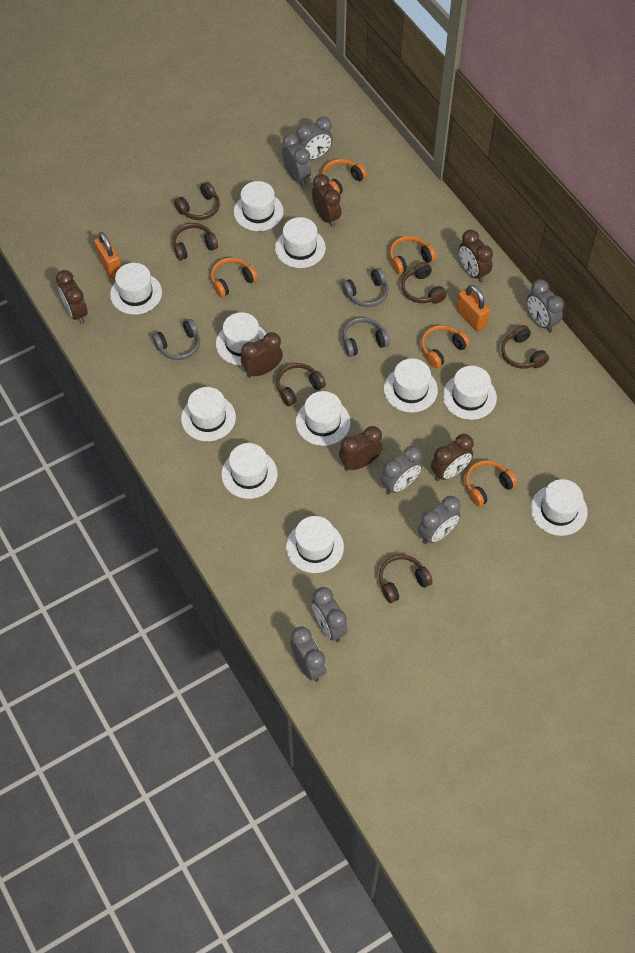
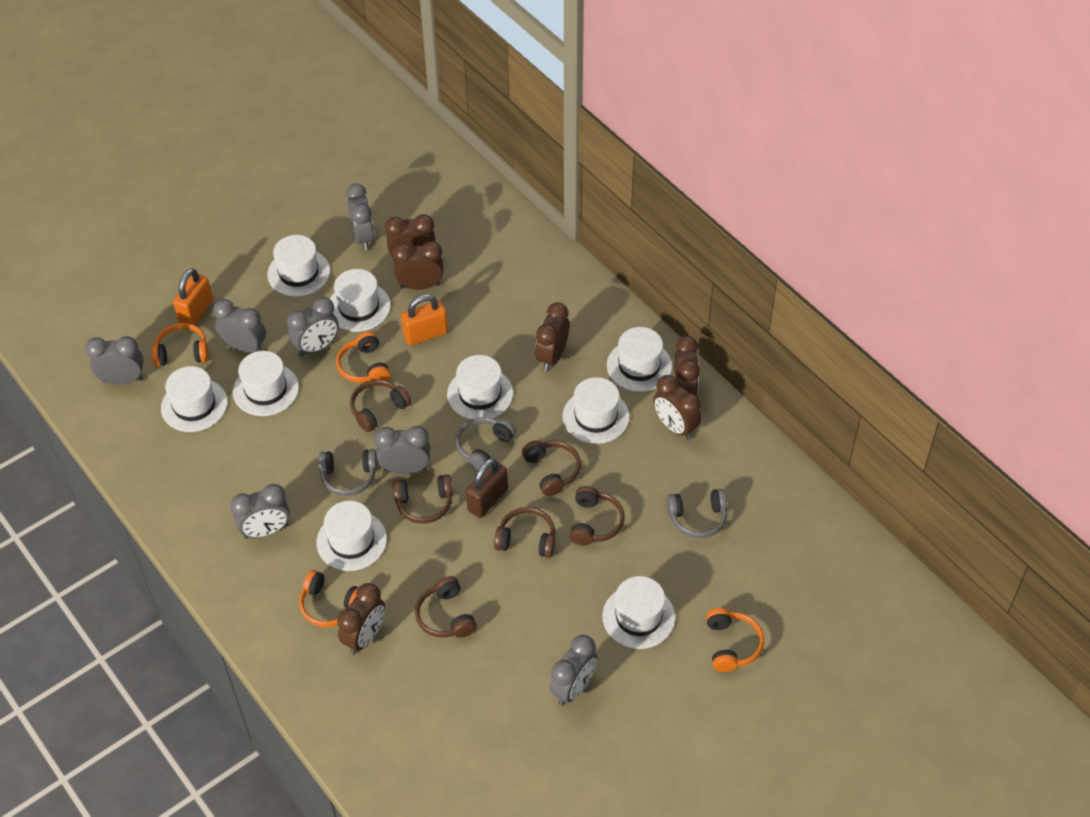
brown padlock: 0 -> 1
orange headphones: 5 -> 4
white hat: 11 -> 9

